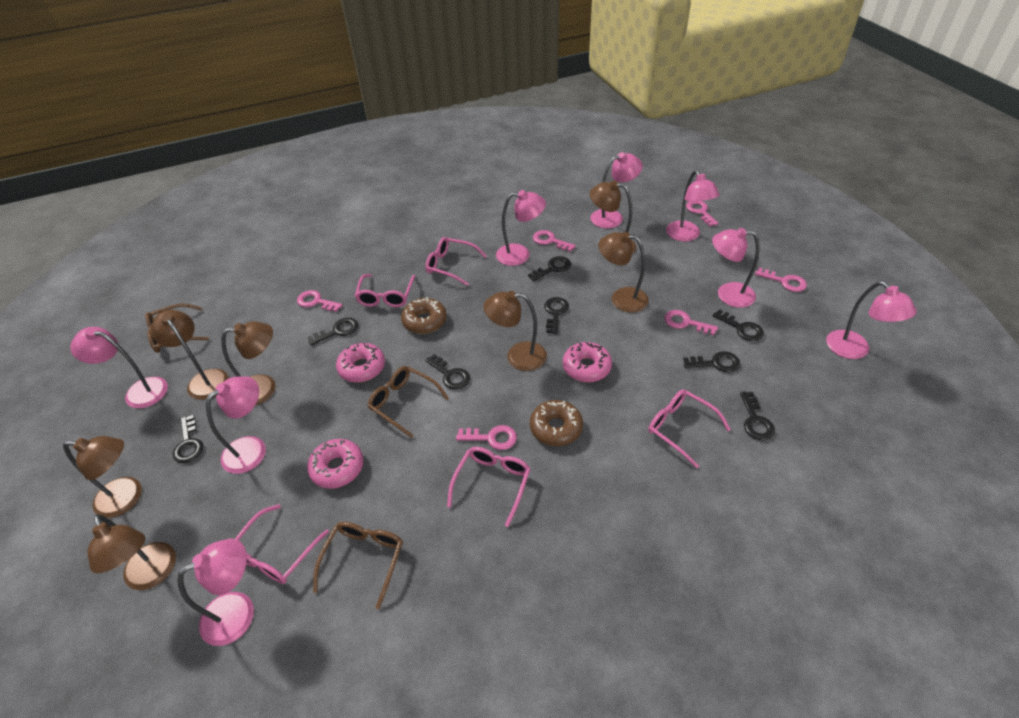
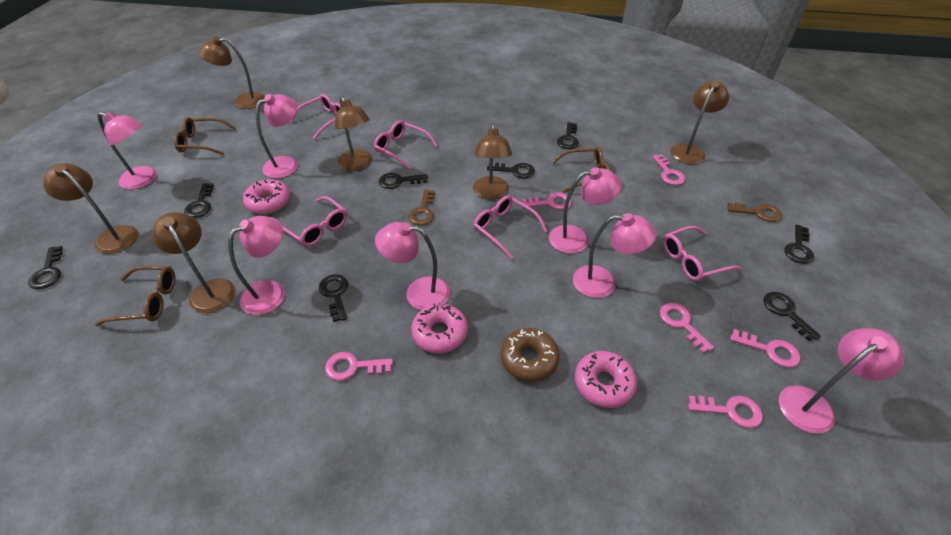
brown donut: 2 -> 1
brown key: 0 -> 2
brown lamp: 7 -> 6
pink lamp: 8 -> 7

